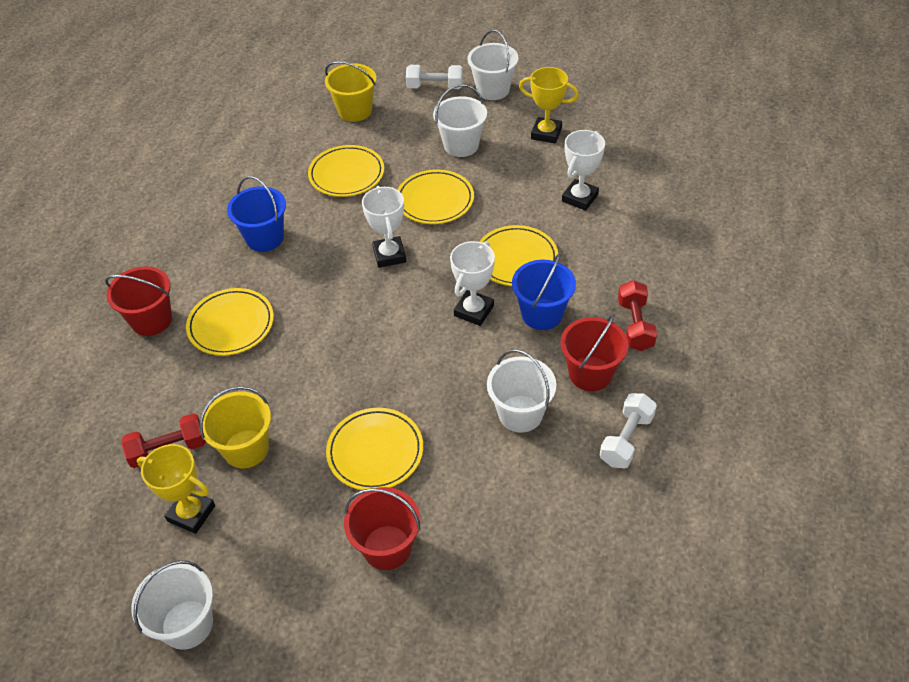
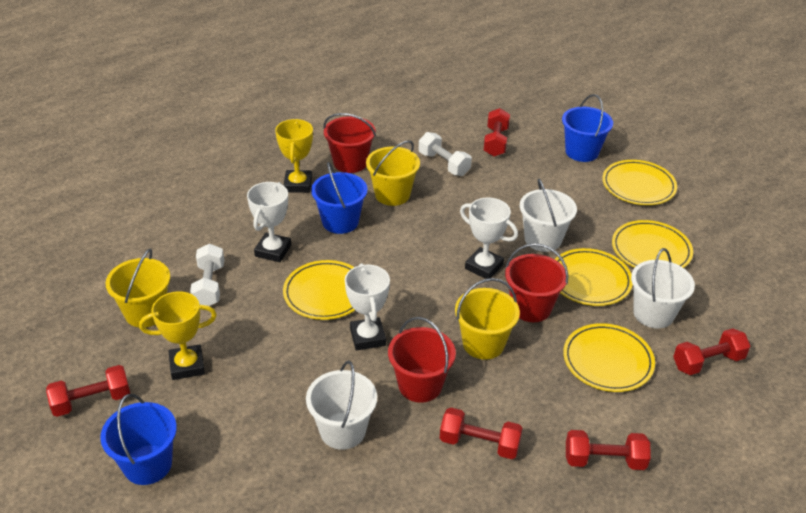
blue bucket: 2 -> 3
red dumbbell: 2 -> 5
white bucket: 4 -> 3
yellow bucket: 2 -> 3

